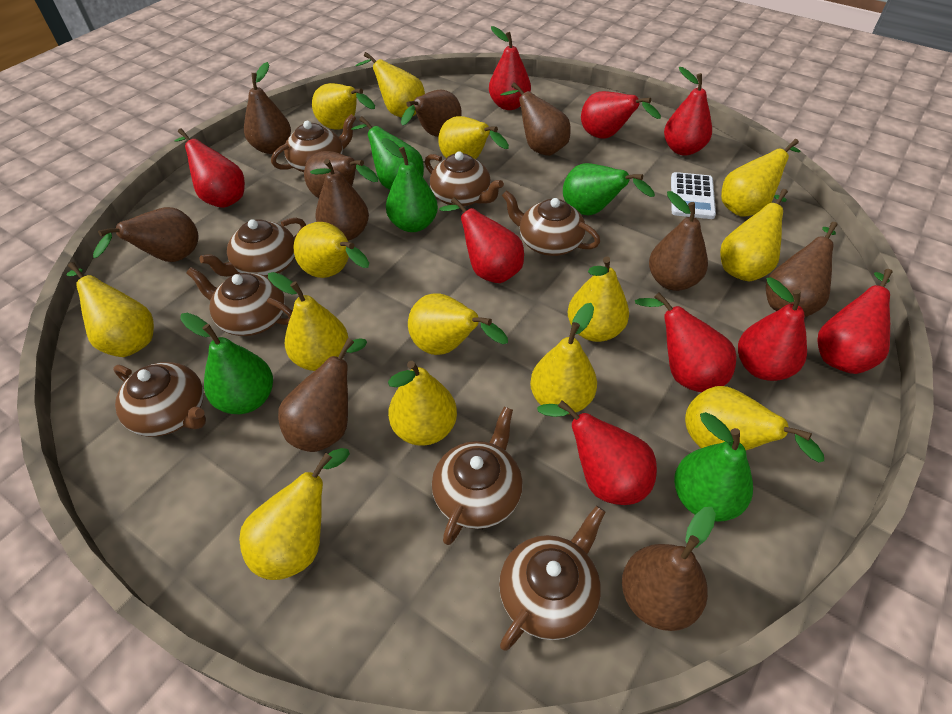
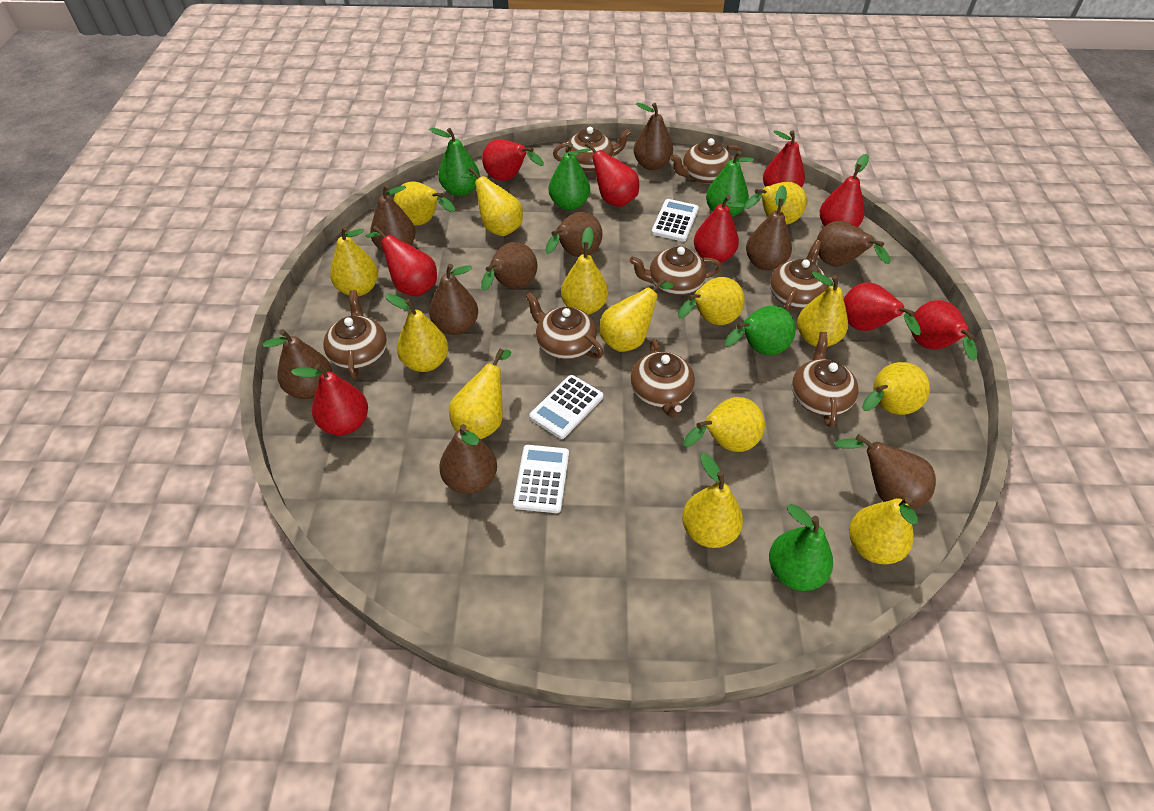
white calculator: 1 -> 3

